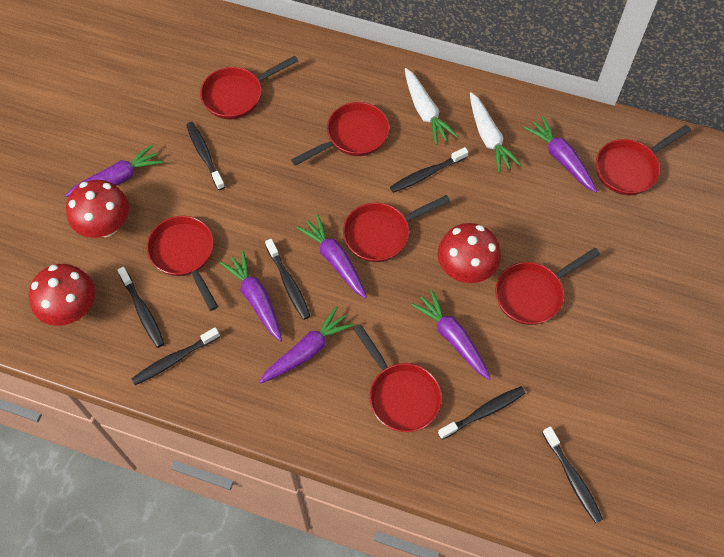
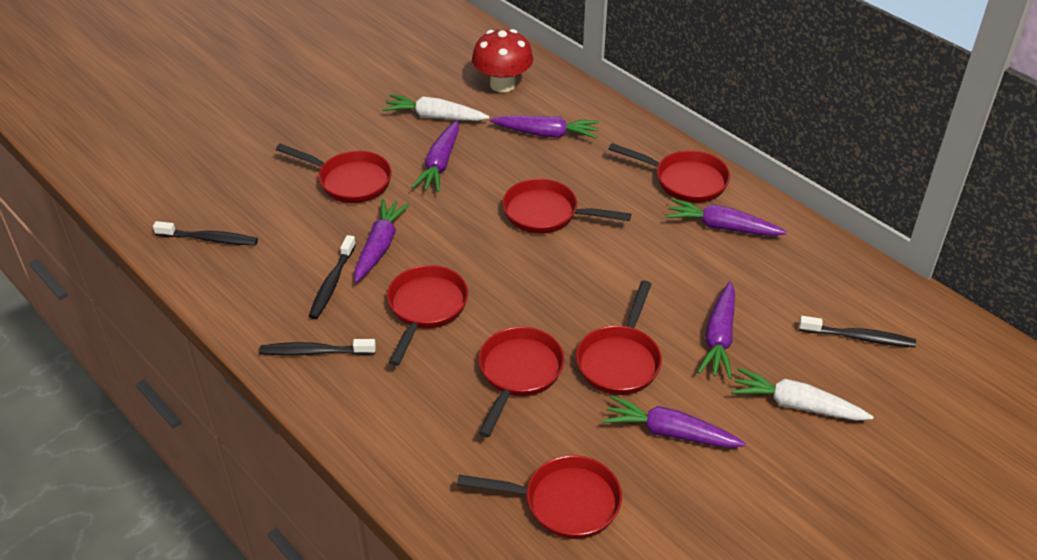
black toothbrush: 7 -> 4
red mushroom: 3 -> 1

